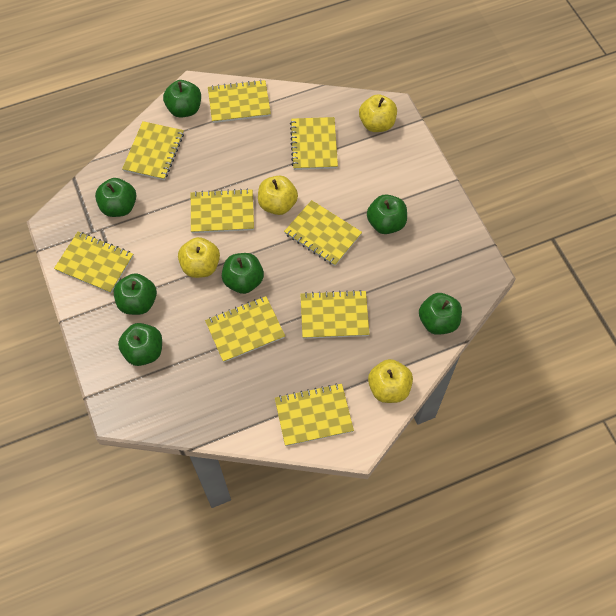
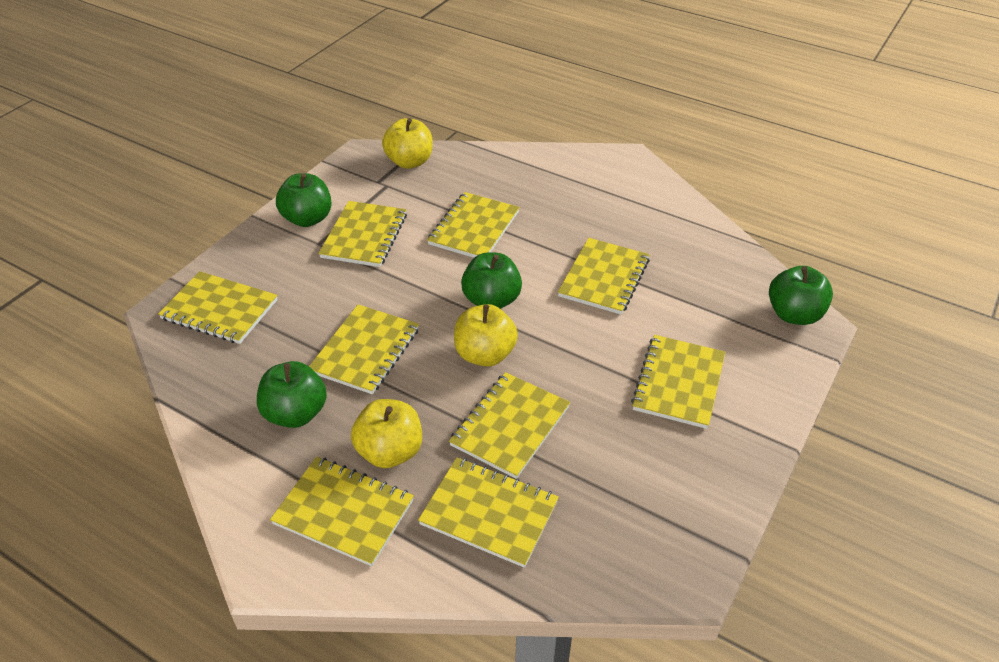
green apple: 7 -> 4
yellow apple: 4 -> 3

